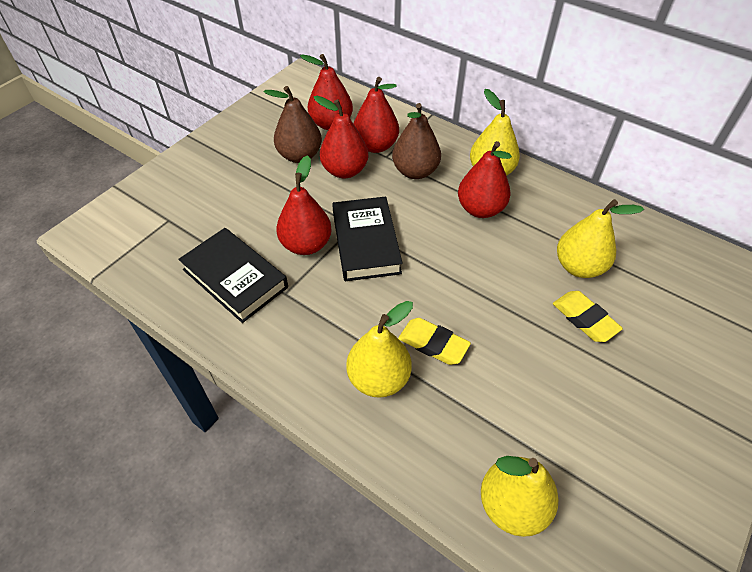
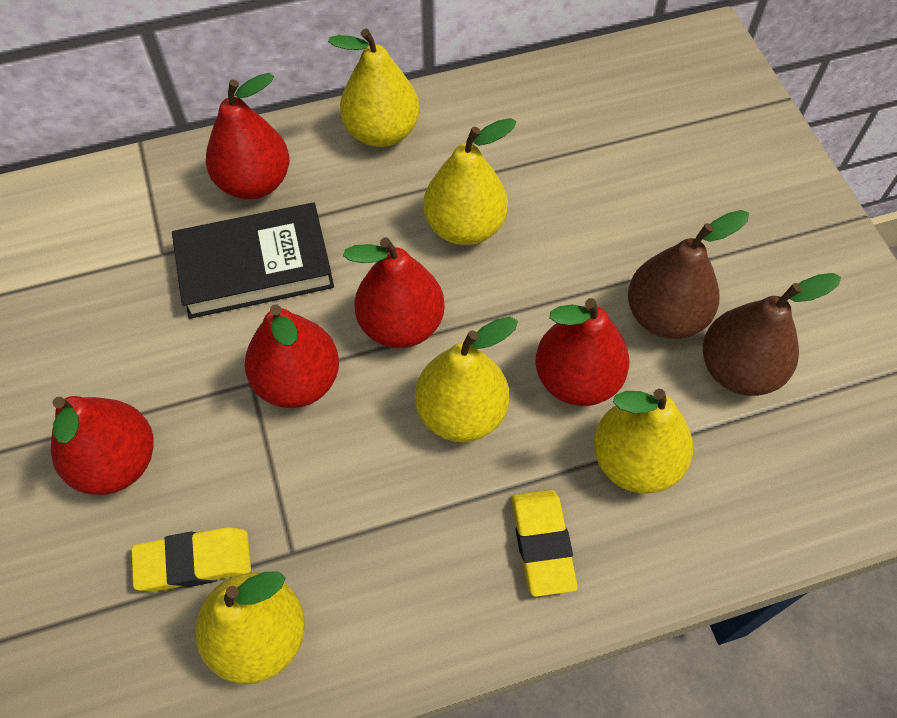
black book: 2 -> 1
yellow pear: 4 -> 5

